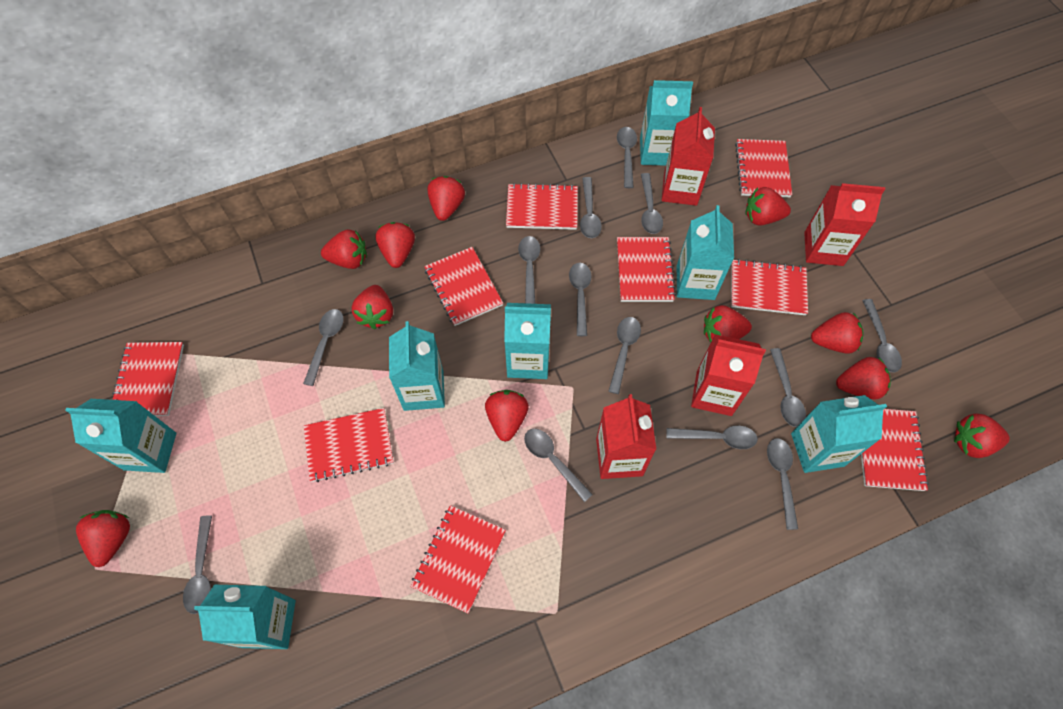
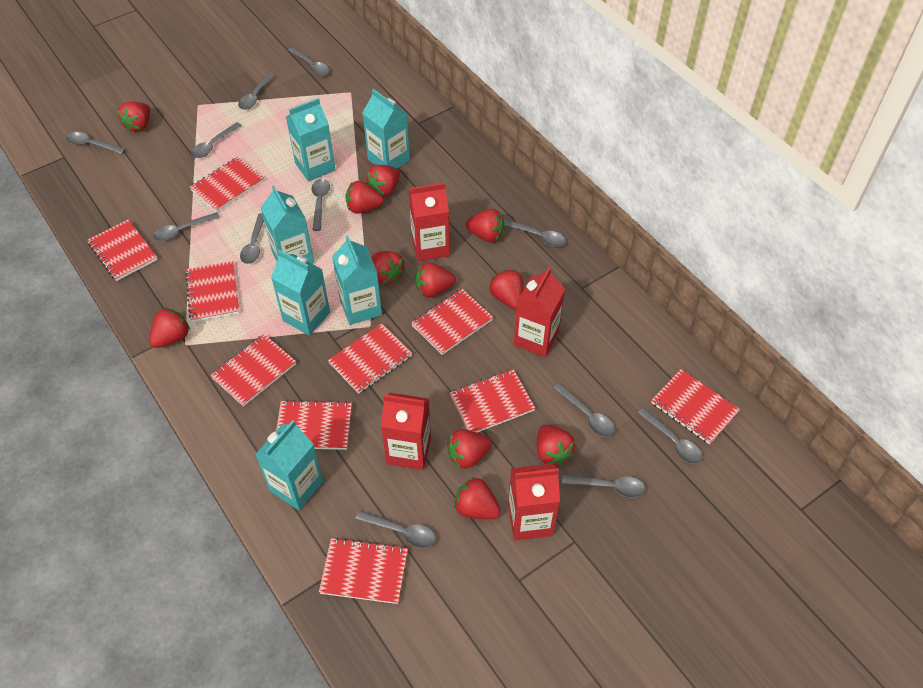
grey spoon: 13 -> 12
red notebook: 9 -> 10
turquoise carton: 7 -> 6

